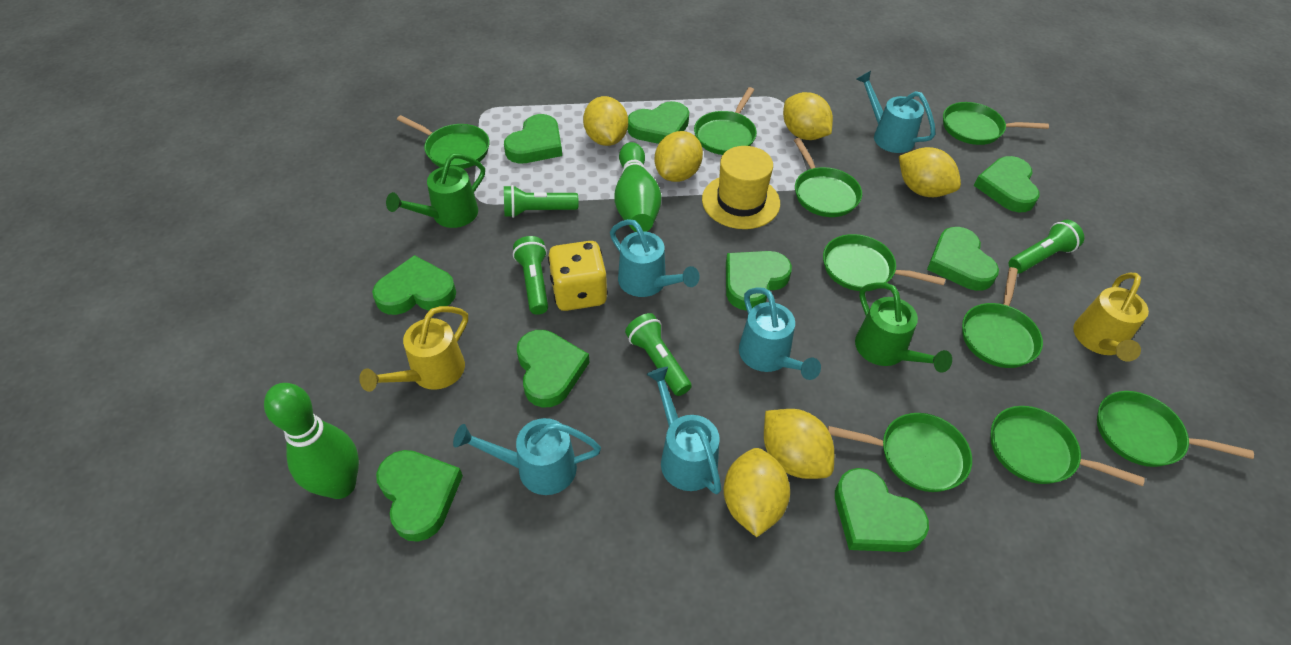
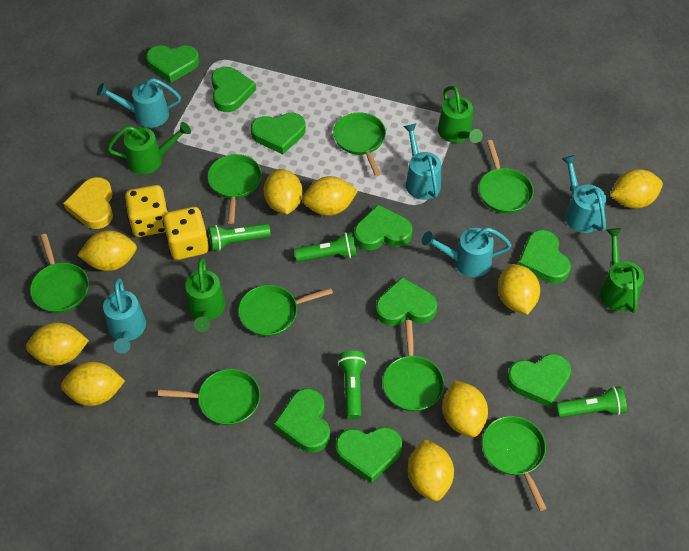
green bowling pin: 2 -> 0
green pan: 9 -> 8
green watering can: 2 -> 4
yellow dice: 1 -> 2
yellow hat: 1 -> 0
yellow heart: 0 -> 1
yellow lemon: 6 -> 9
yellow watering can: 2 -> 0

